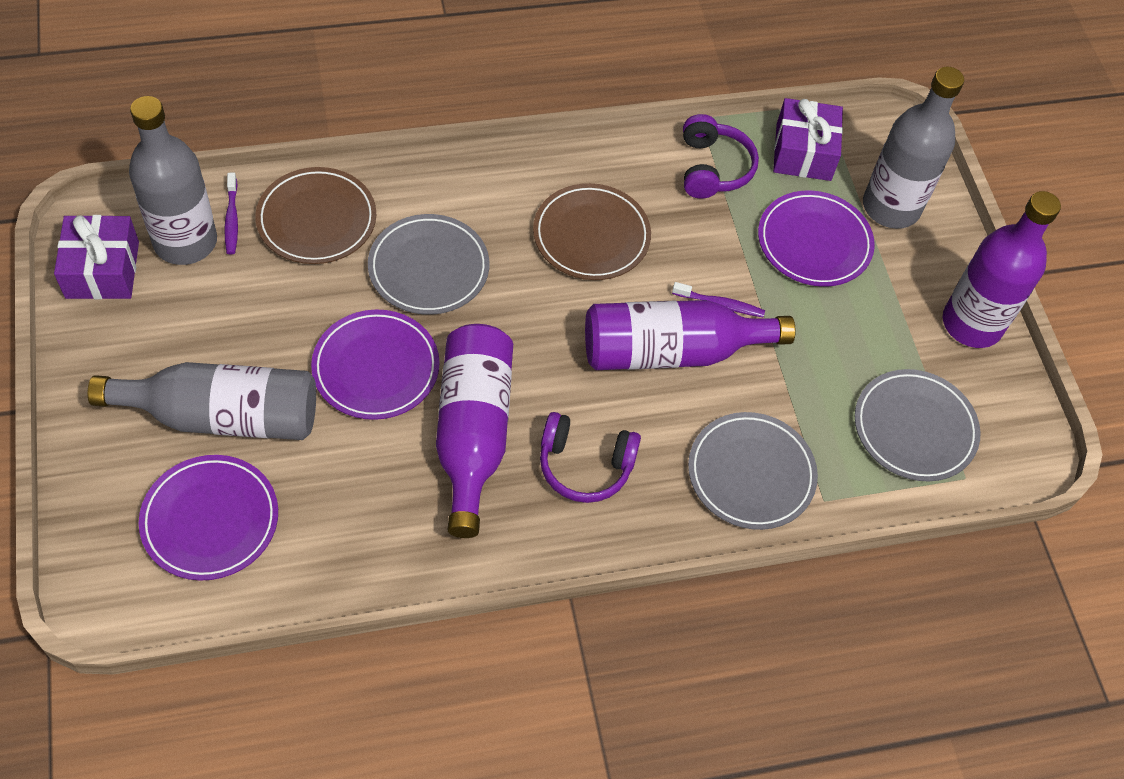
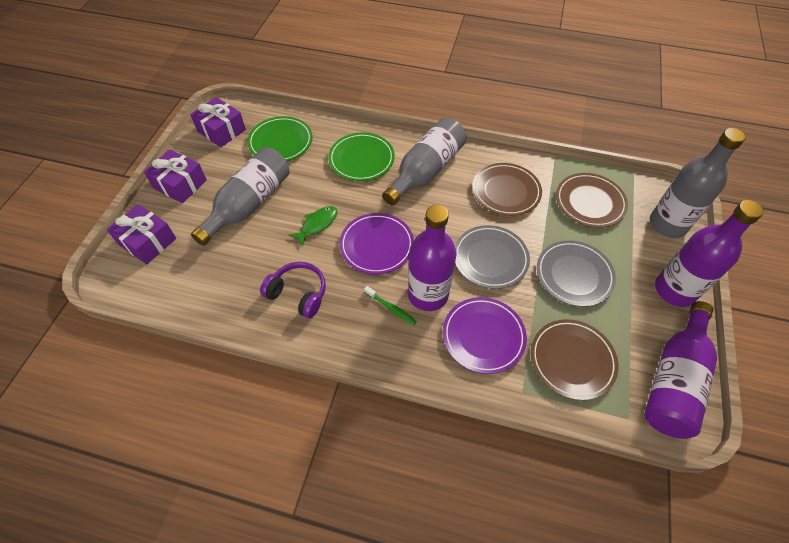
brown plate: 2 -> 3
green fish: 0 -> 1
green plate: 0 -> 2
green toothbrush: 0 -> 1
grey plate: 3 -> 2
purple gift: 2 -> 3
purple headphones: 2 -> 1
purple plate: 3 -> 2
purple toothbrush: 2 -> 0

